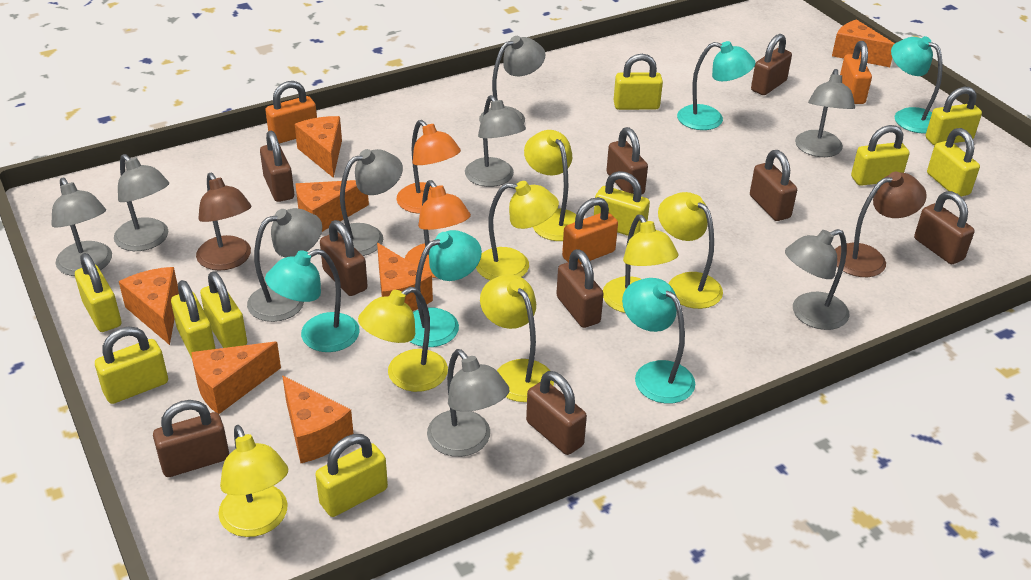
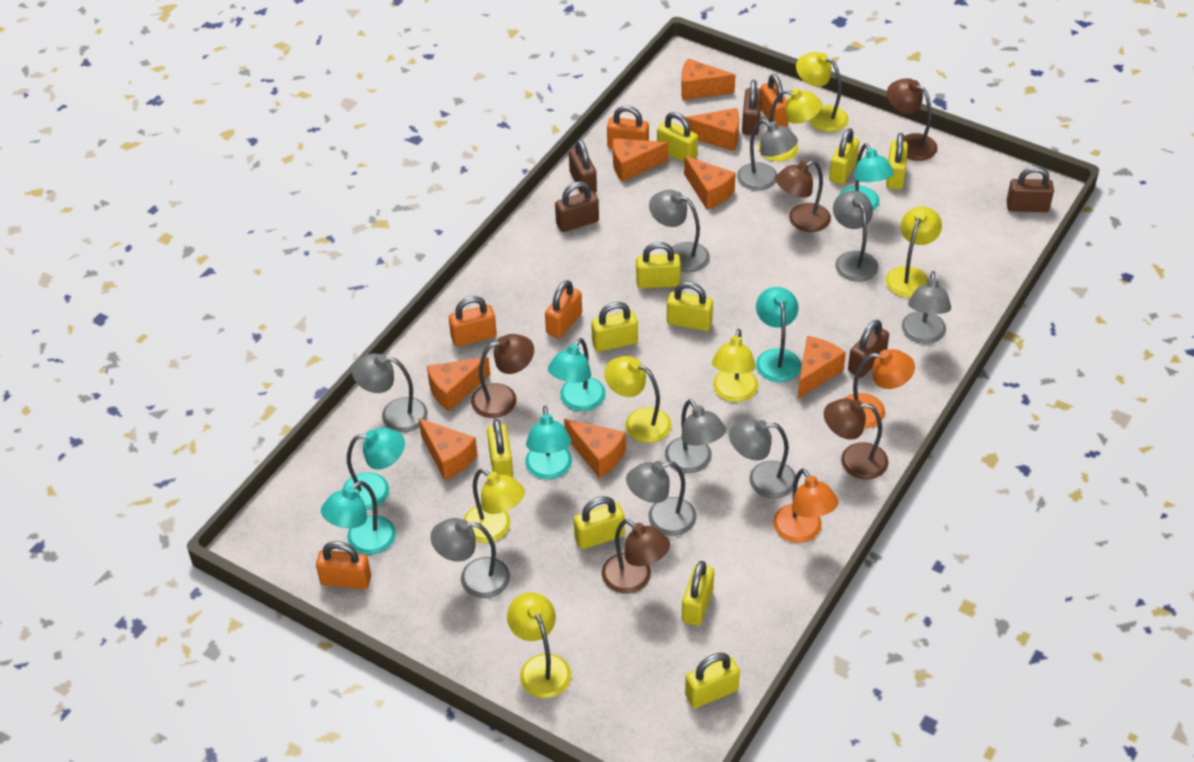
brown lamp: 2 -> 5
brown padlock: 9 -> 5
orange cheese: 7 -> 8
orange padlock: 3 -> 5
turquoise lamp: 5 -> 6

